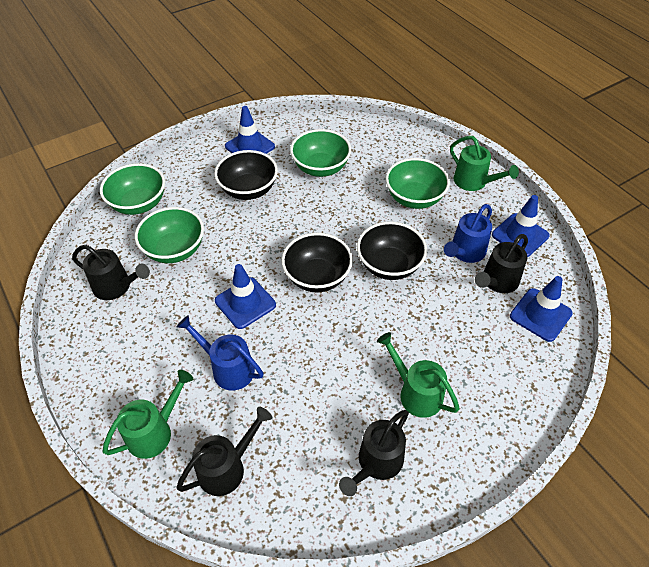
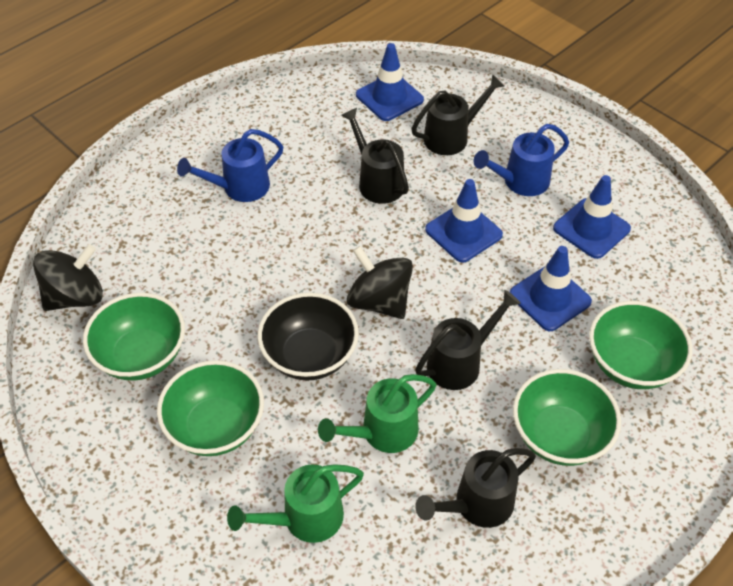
black bowl: 3 -> 1
black spinning top: 0 -> 2
green watering can: 3 -> 2

